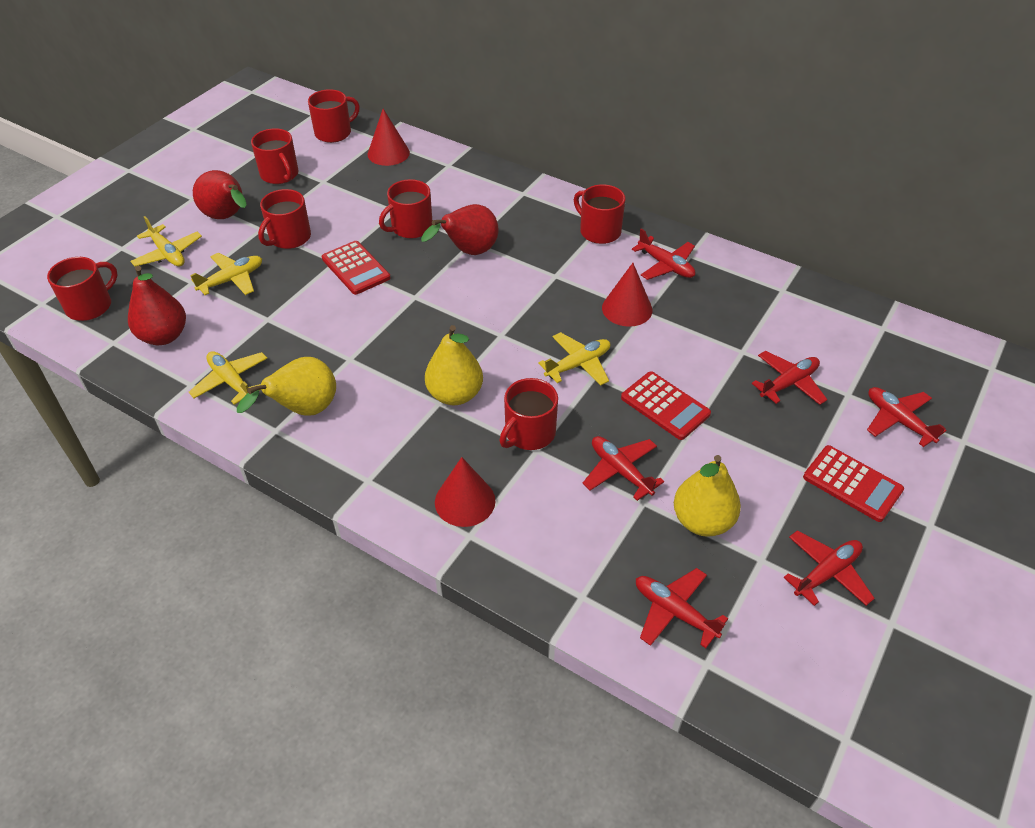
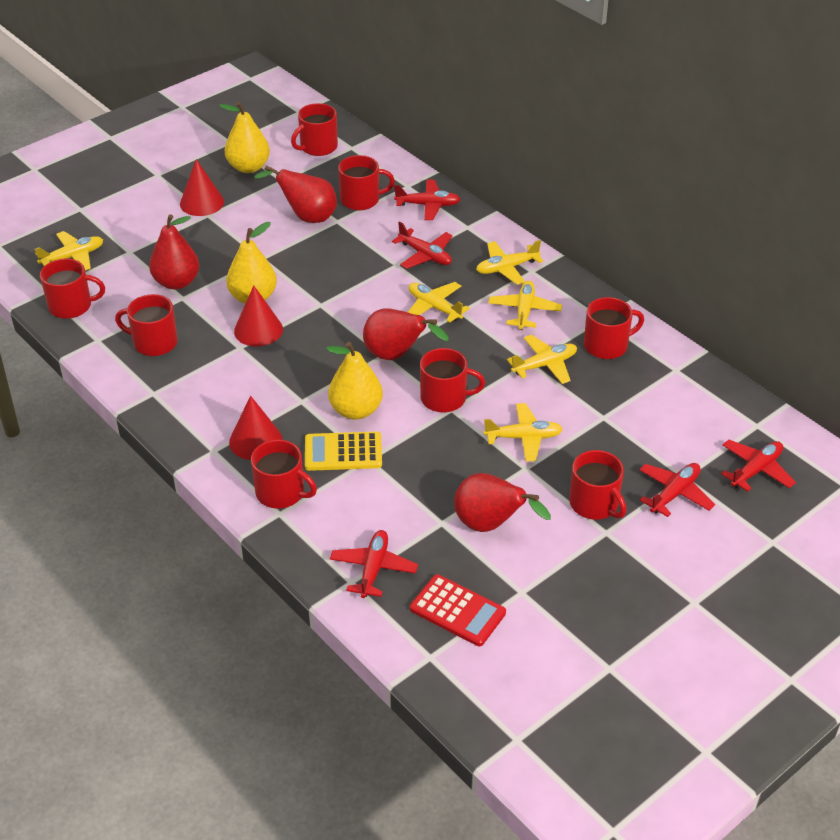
red calculator: 3 -> 1
red mug: 7 -> 8
red pear: 3 -> 4
red plane: 6 -> 5
yellow calculator: 0 -> 1
yellow plane: 4 -> 6

